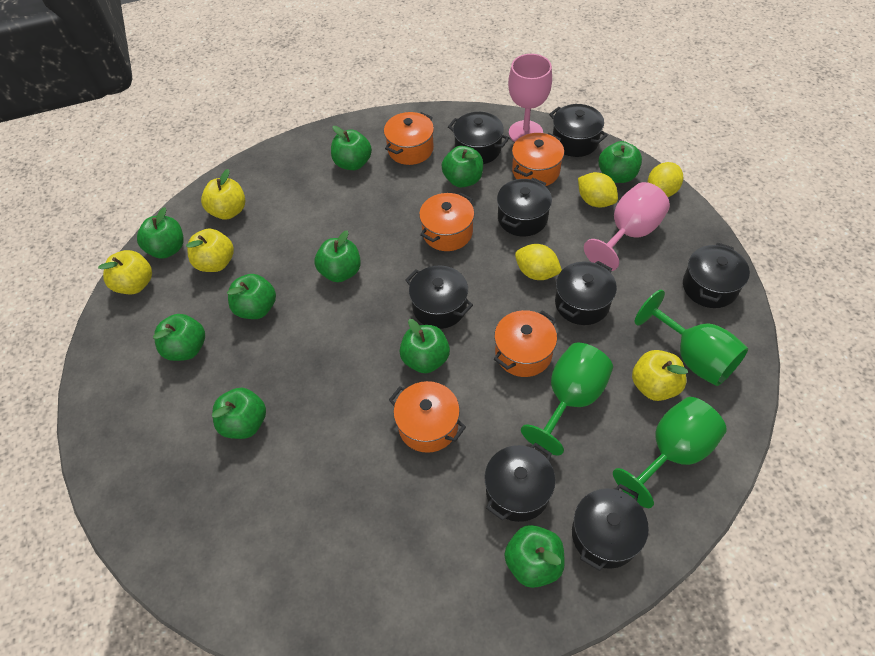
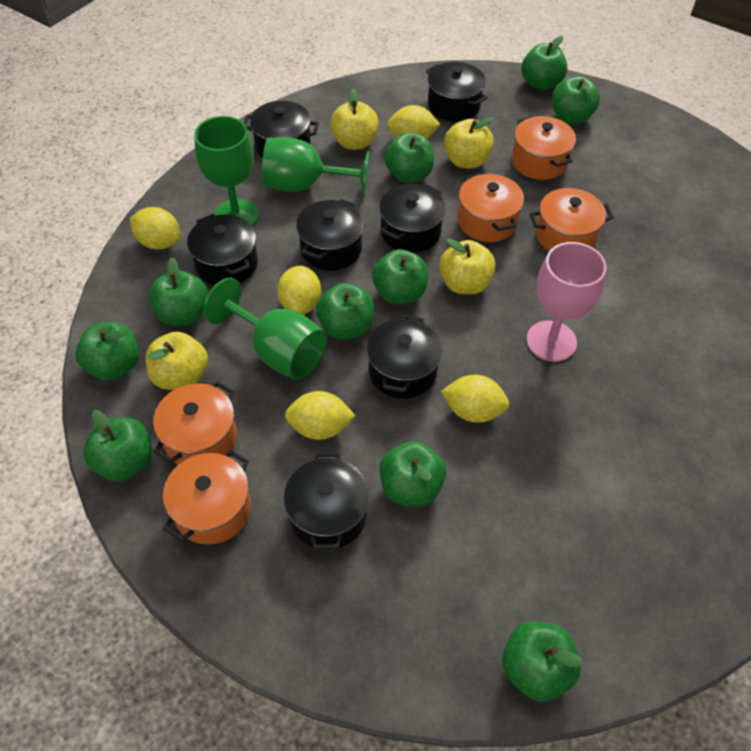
black pot: 8 -> 7
pink goblet: 2 -> 1
yellow lemon: 3 -> 5

